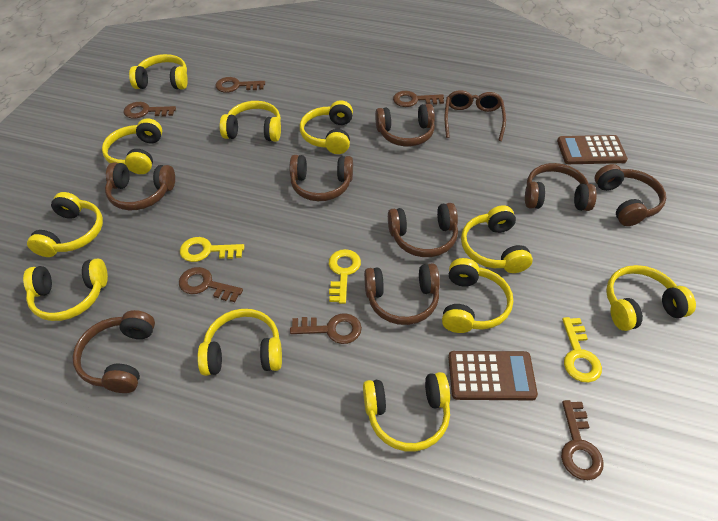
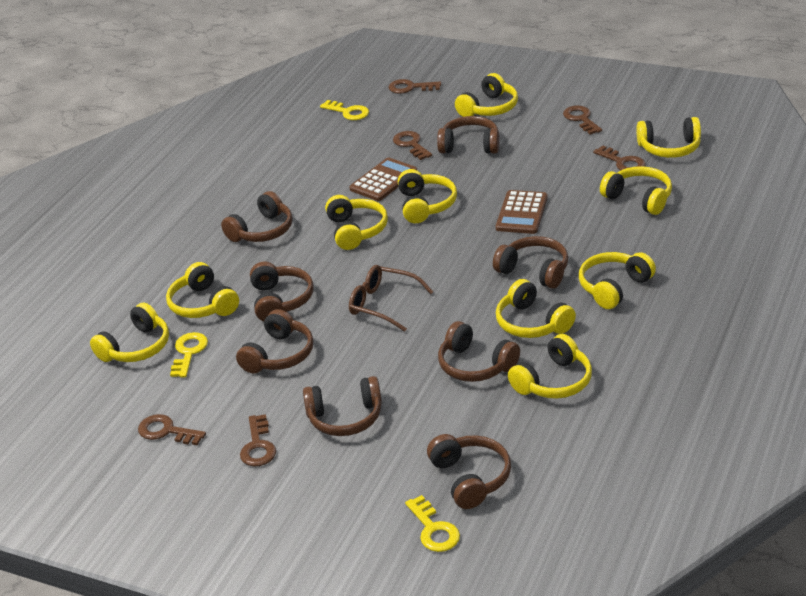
yellow headphones: 11 -> 10

